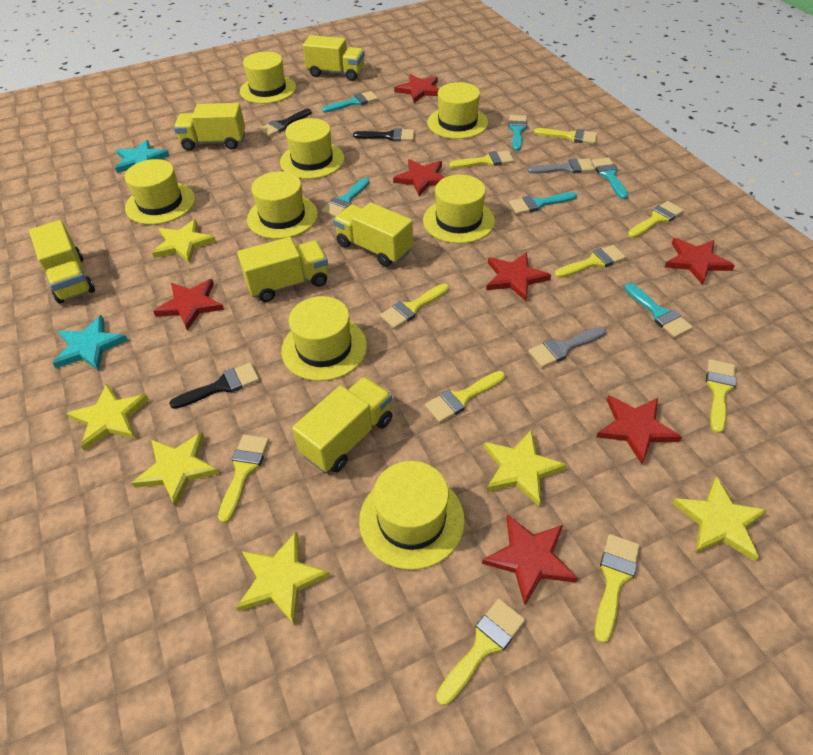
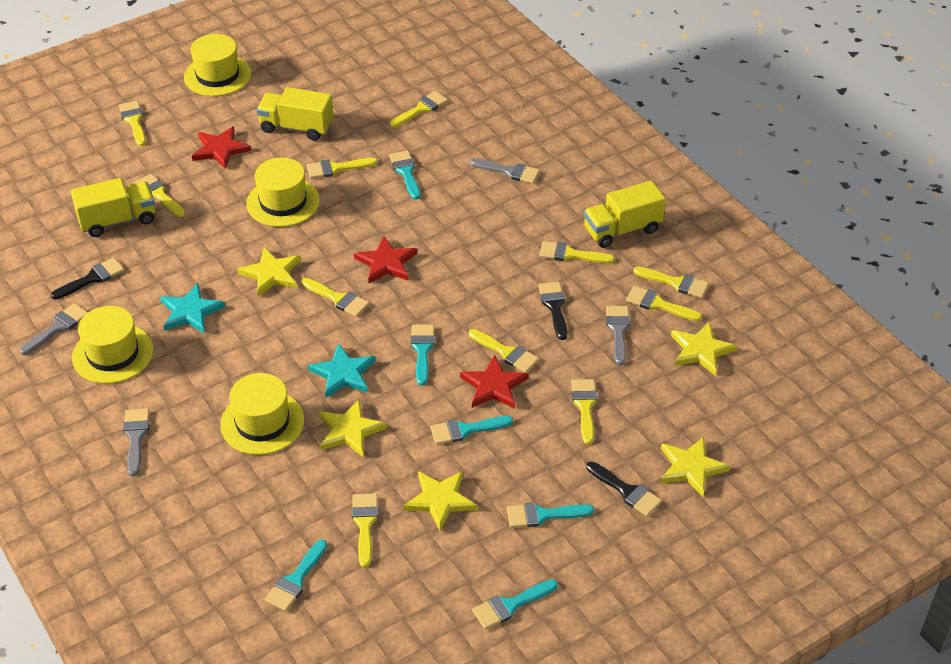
grey brush: 2 -> 4
red star: 7 -> 3
yellow brush: 10 -> 11
yellow hat: 8 -> 4
yellow star: 6 -> 5
yellow truck: 6 -> 3

